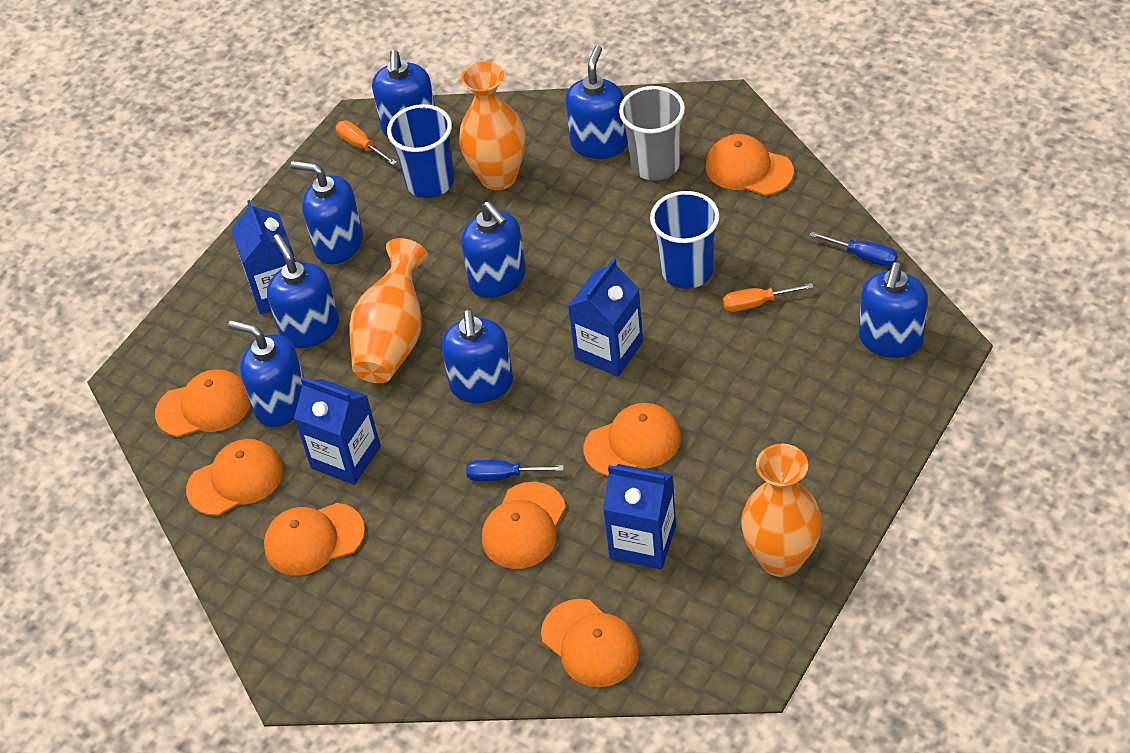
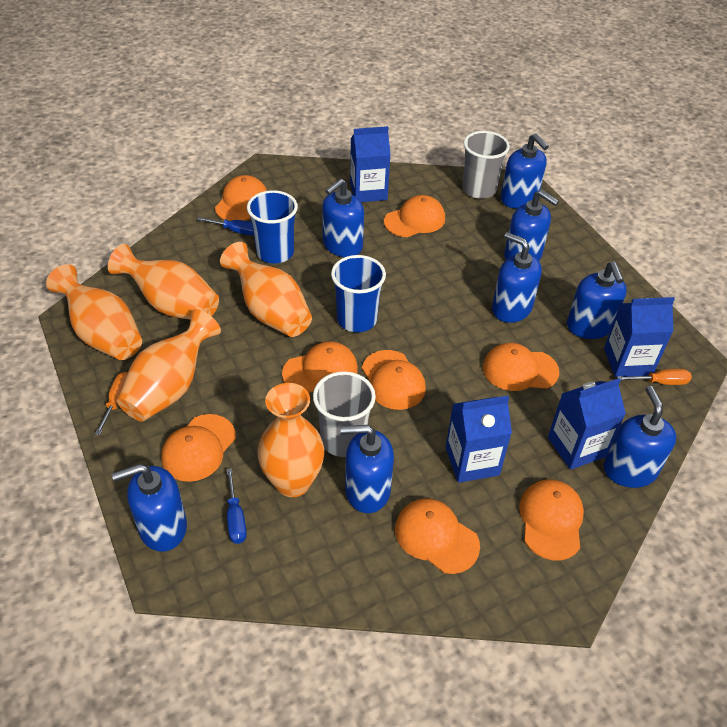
grey cup: 1 -> 2
orange cap: 7 -> 8
orange vase: 3 -> 5

